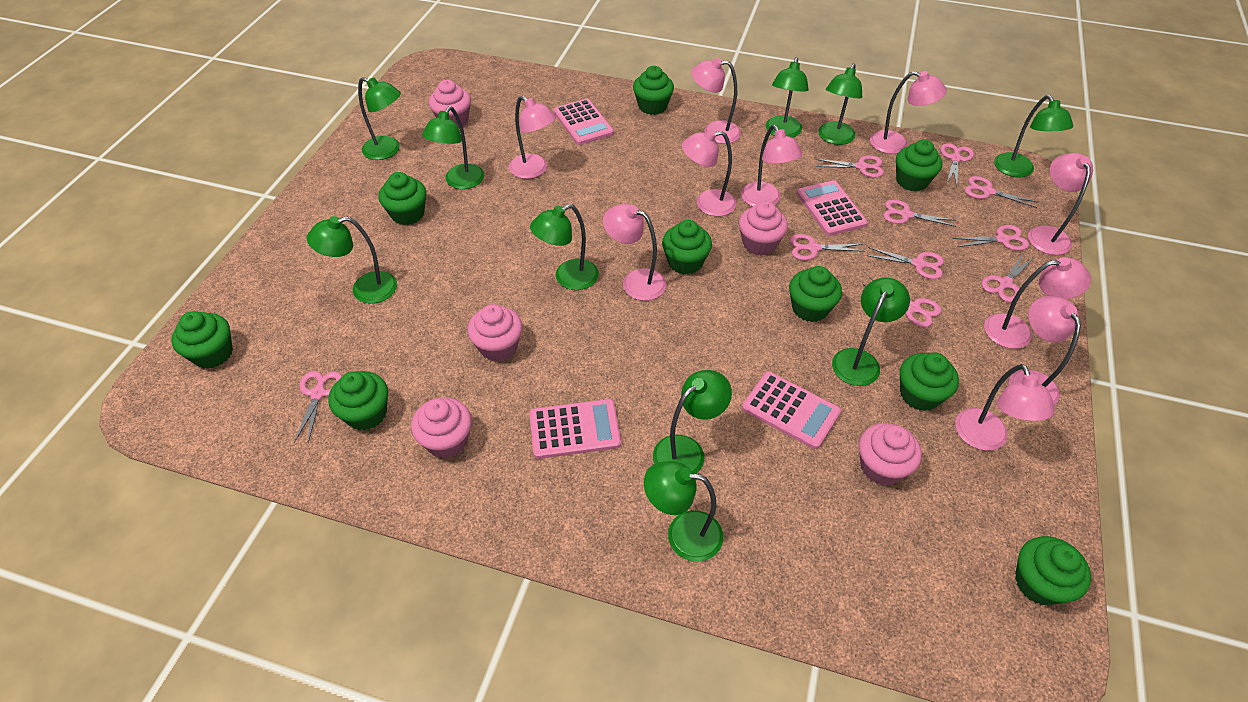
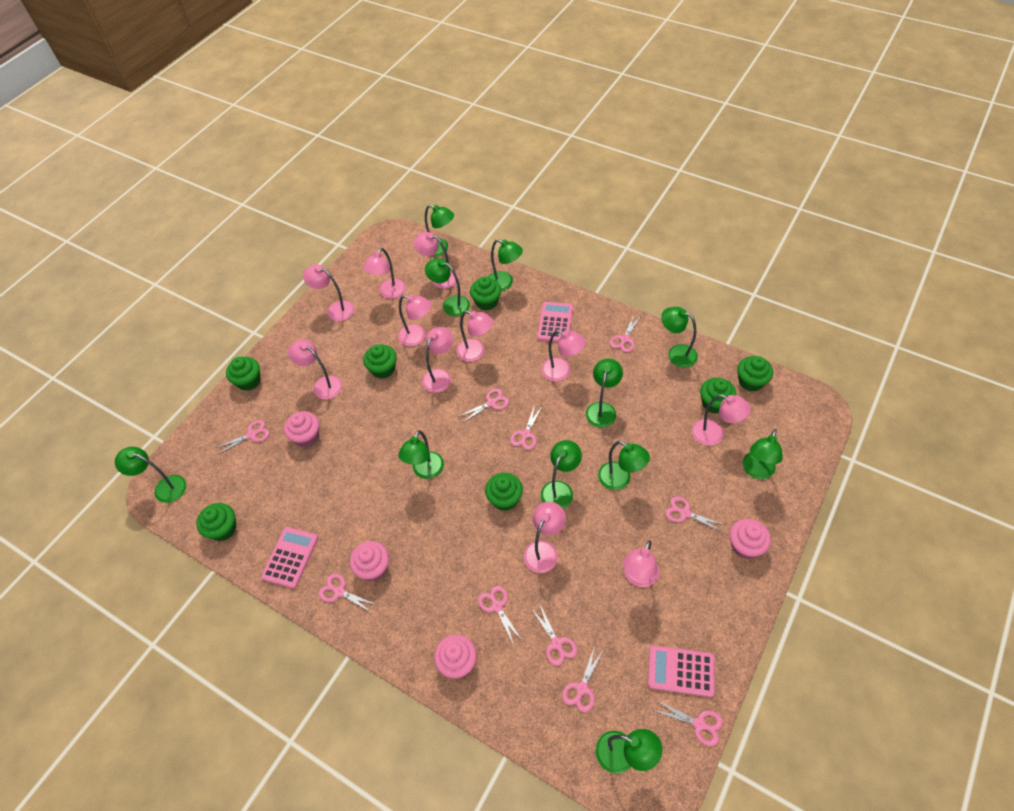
green cupcake: 9 -> 7
green lamp: 10 -> 11
pink calculator: 4 -> 3
pink cupcake: 5 -> 4
pink lamp: 10 -> 11

